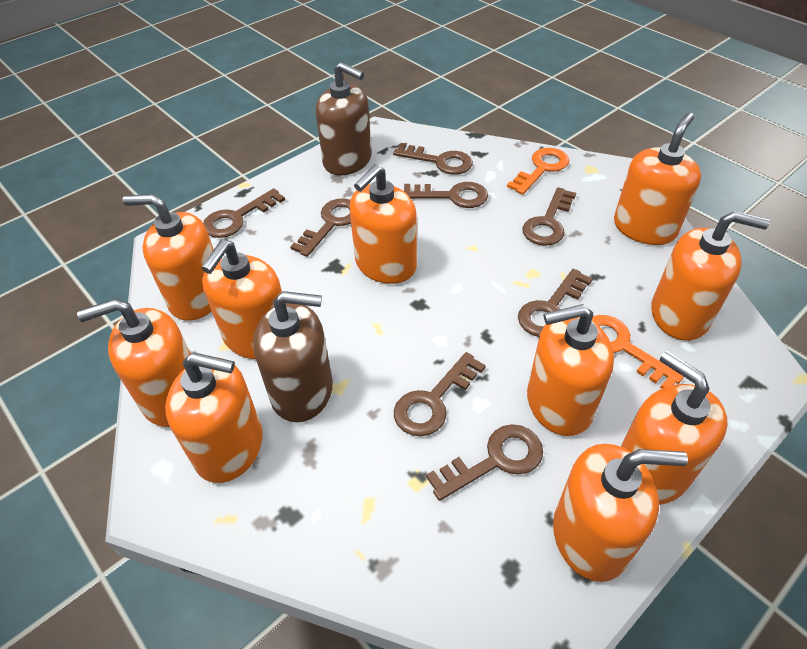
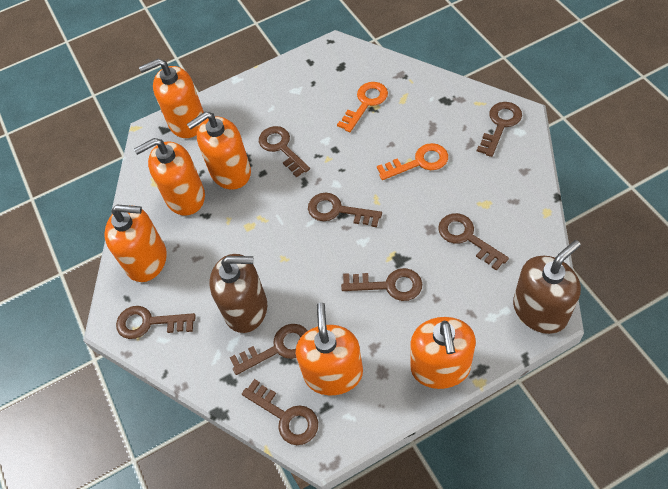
orange soap dispenser: 10 -> 6

